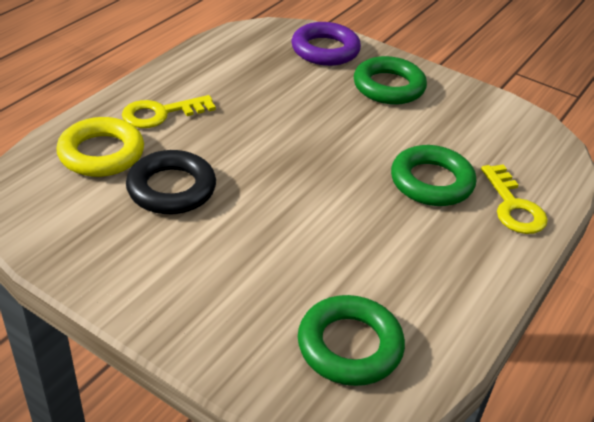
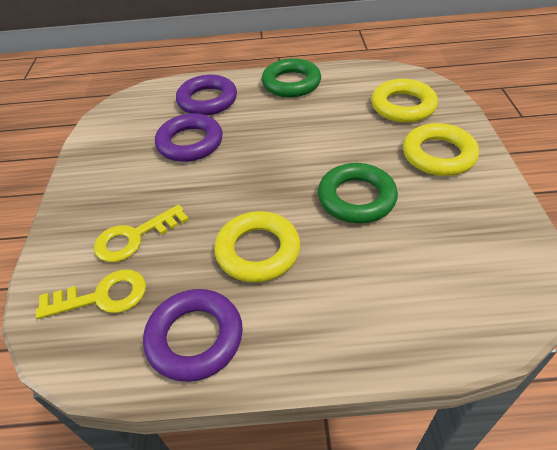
black ring: 1 -> 0
green ring: 3 -> 2
purple ring: 1 -> 3
yellow ring: 1 -> 3

